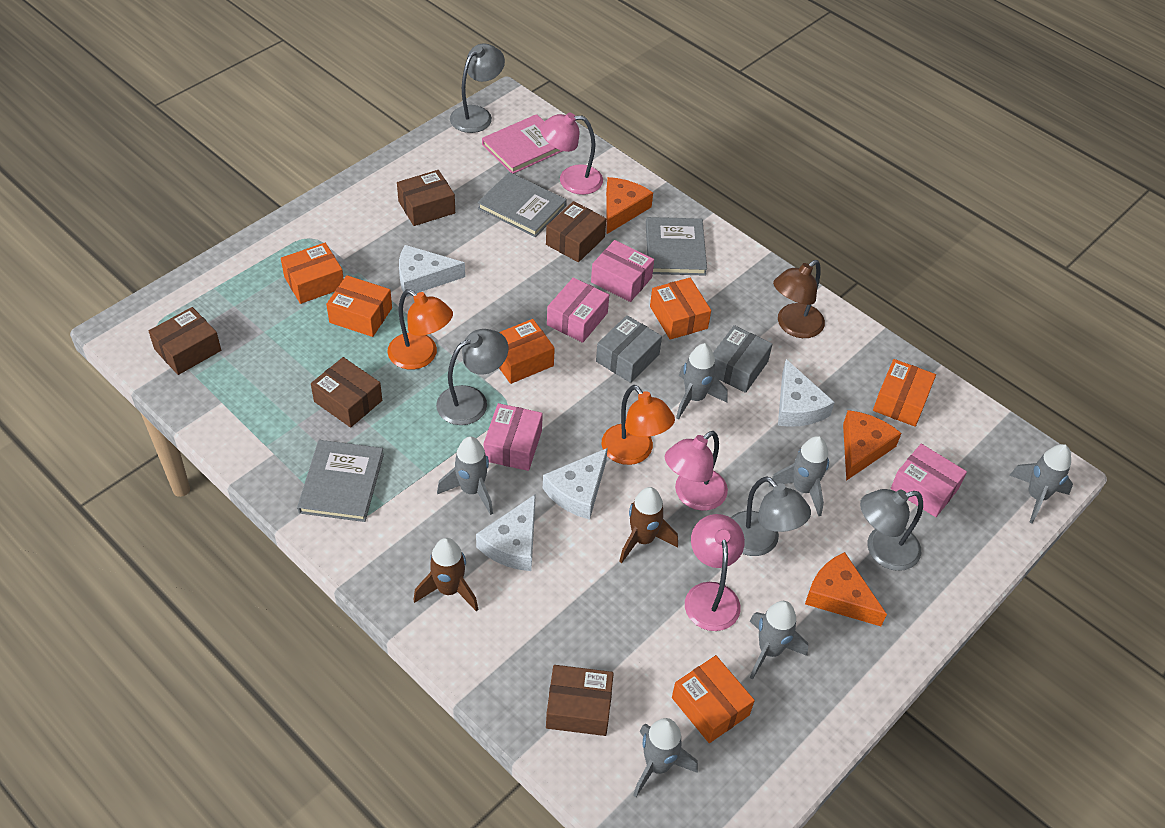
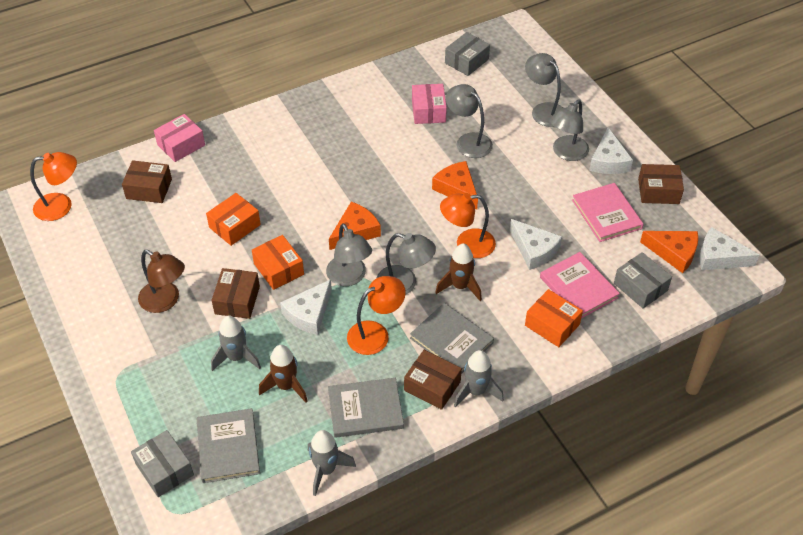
brown box: 5 -> 4
grey box: 2 -> 3
grey lamp: 4 -> 5
grey rocket: 6 -> 3
orange box: 6 -> 3
orange lamp: 2 -> 3
pink book: 1 -> 2
pink box: 4 -> 2
pink lamp: 3 -> 0

